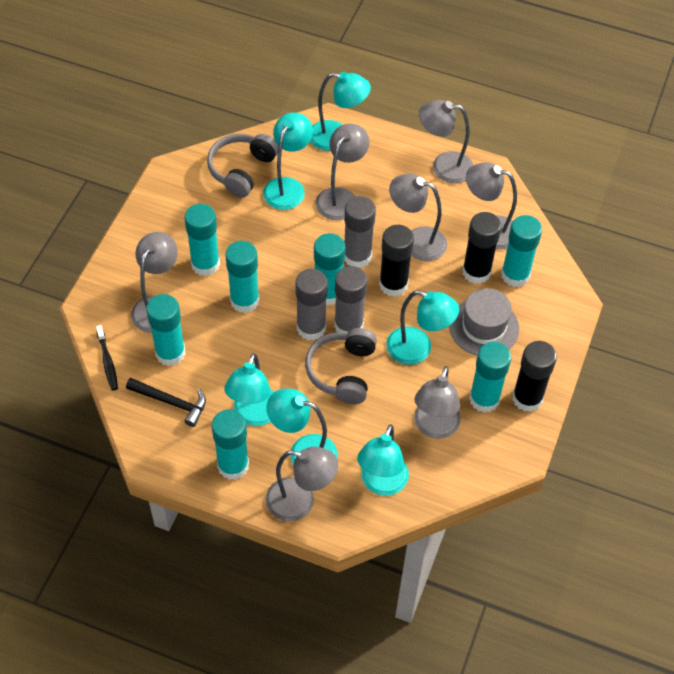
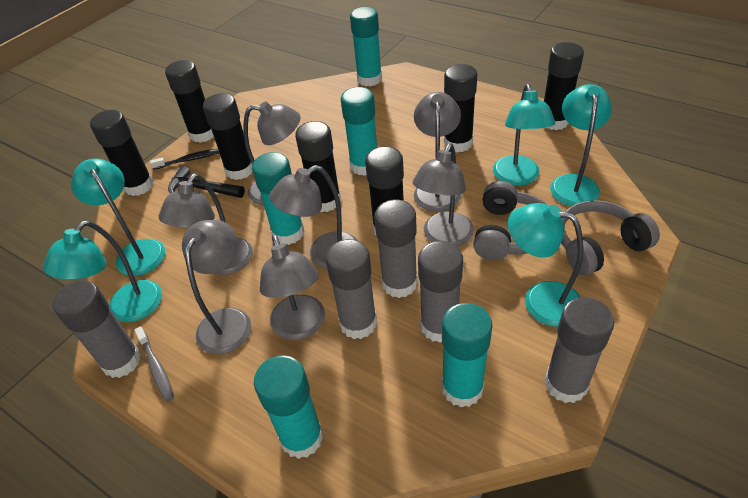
black glue stick: 3 -> 7
grey glue stick: 3 -> 5
grey hat: 1 -> 0
grey toothbrush: 0 -> 1
turquoise glue stick: 7 -> 5
turquoise lamp: 6 -> 5

